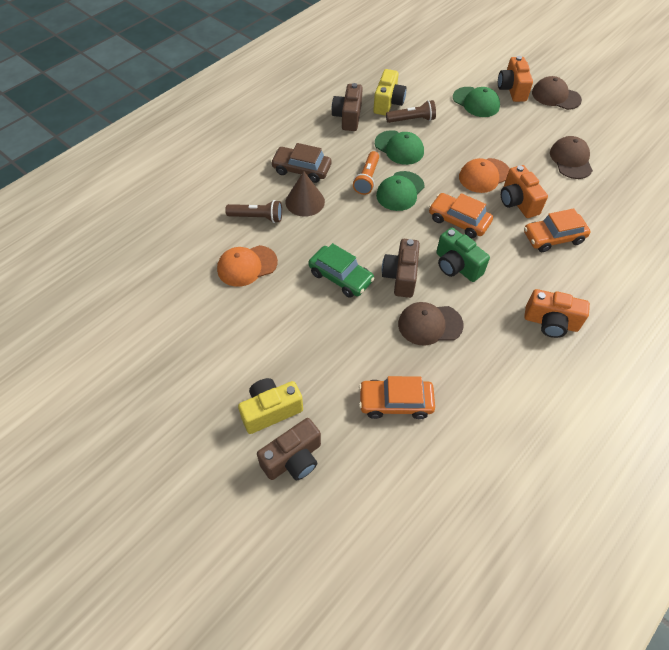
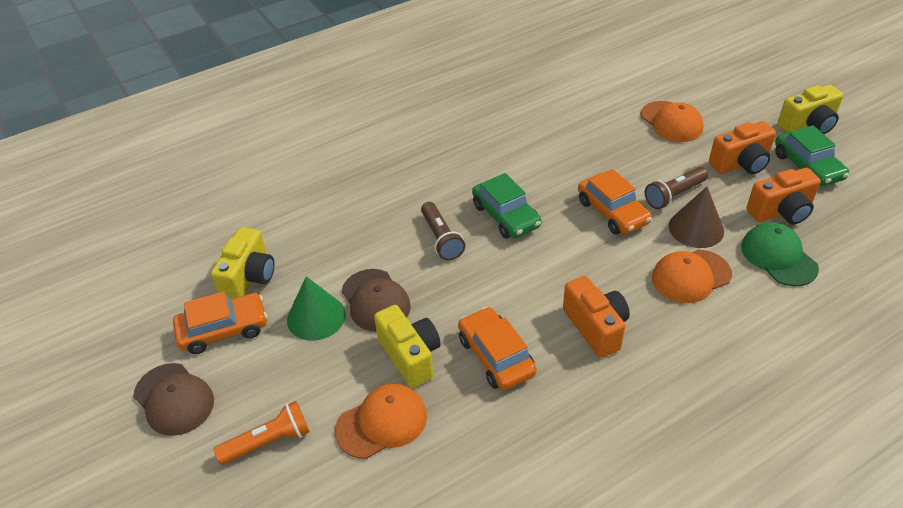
brown camera: 3 -> 0
brown cap: 3 -> 2
brown car: 1 -> 0
green camera: 1 -> 0
green cap: 3 -> 1
green car: 1 -> 2
green cone: 0 -> 1
orange cap: 2 -> 3
yellow camera: 2 -> 3

